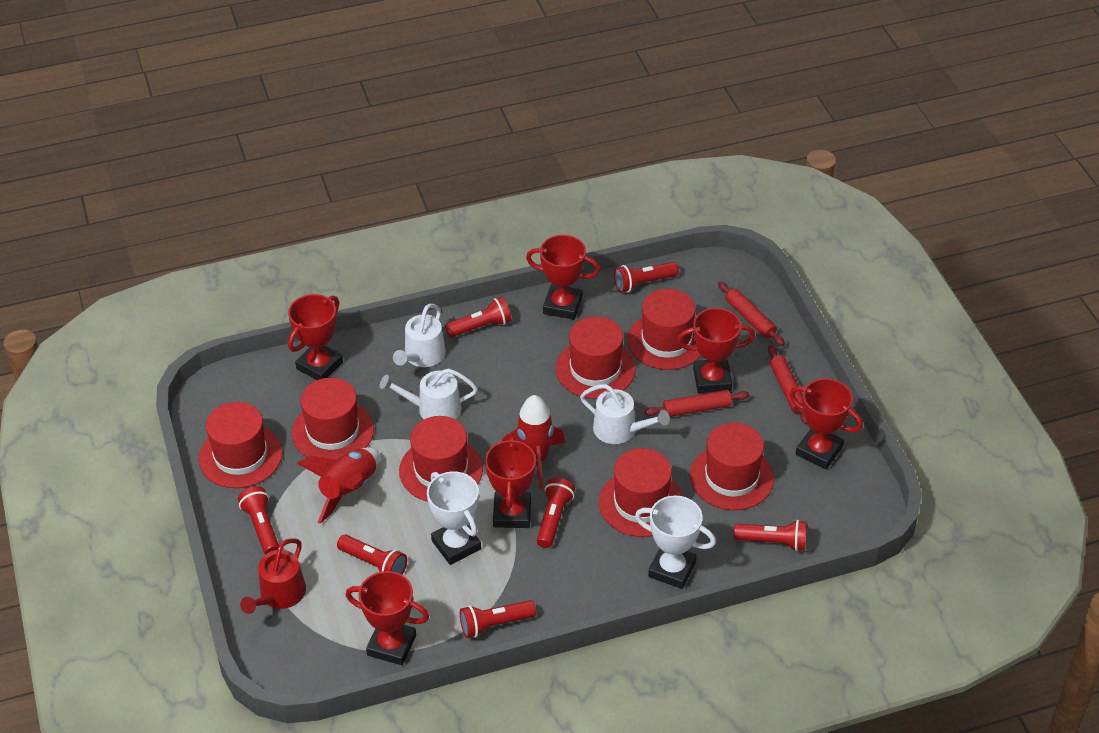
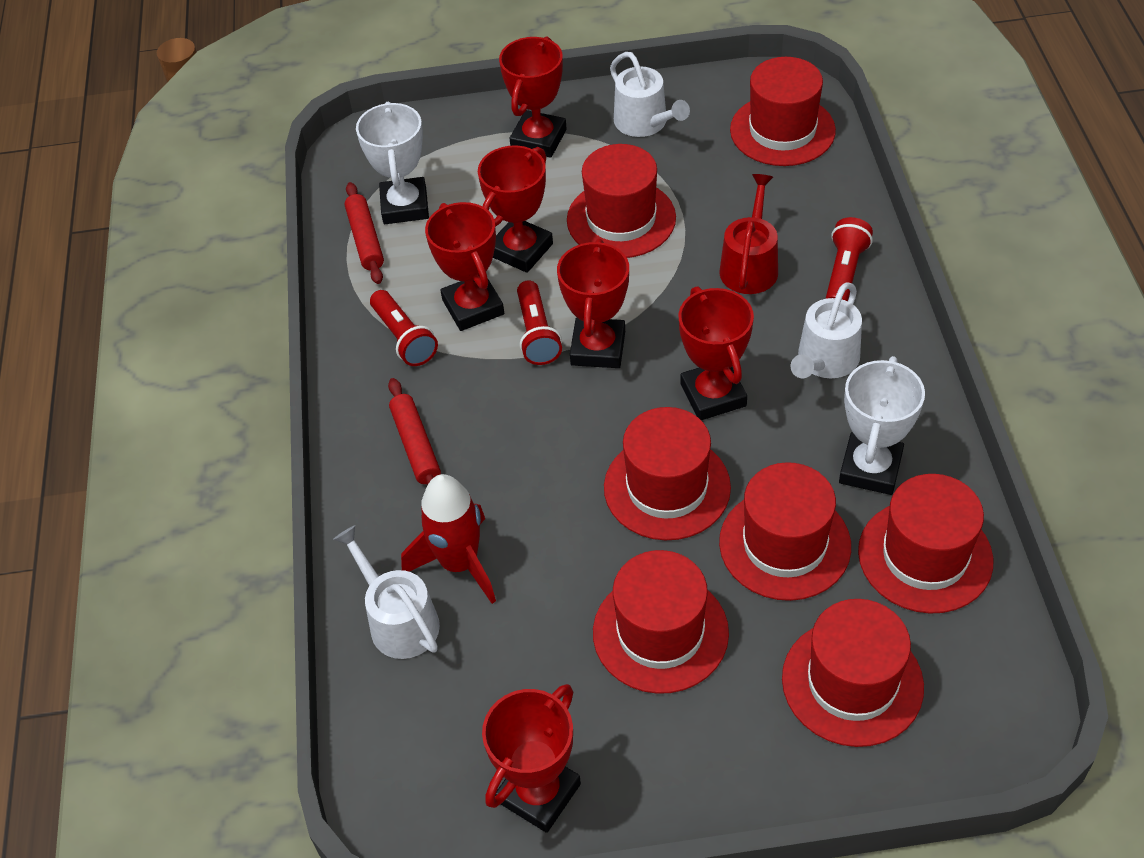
red flashlight: 7 -> 3
red rocket: 2 -> 1
red rolling pin: 3 -> 2

